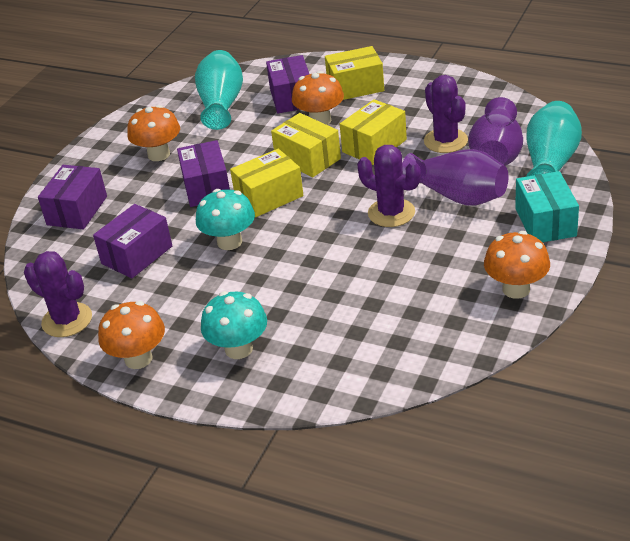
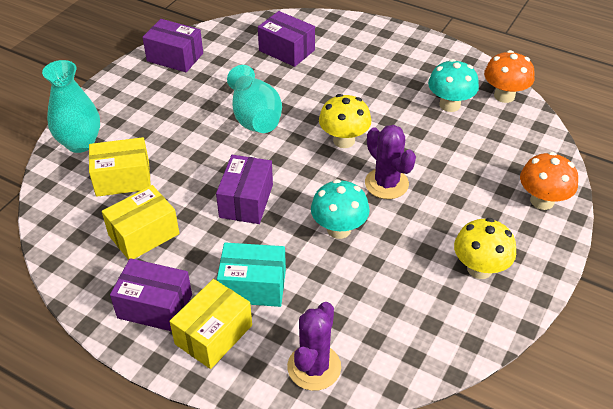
orange mushroom: 4 -> 2
purple cactus: 3 -> 2
purple vase: 2 -> 0
yellow box: 4 -> 3
yellow mushroom: 0 -> 2

